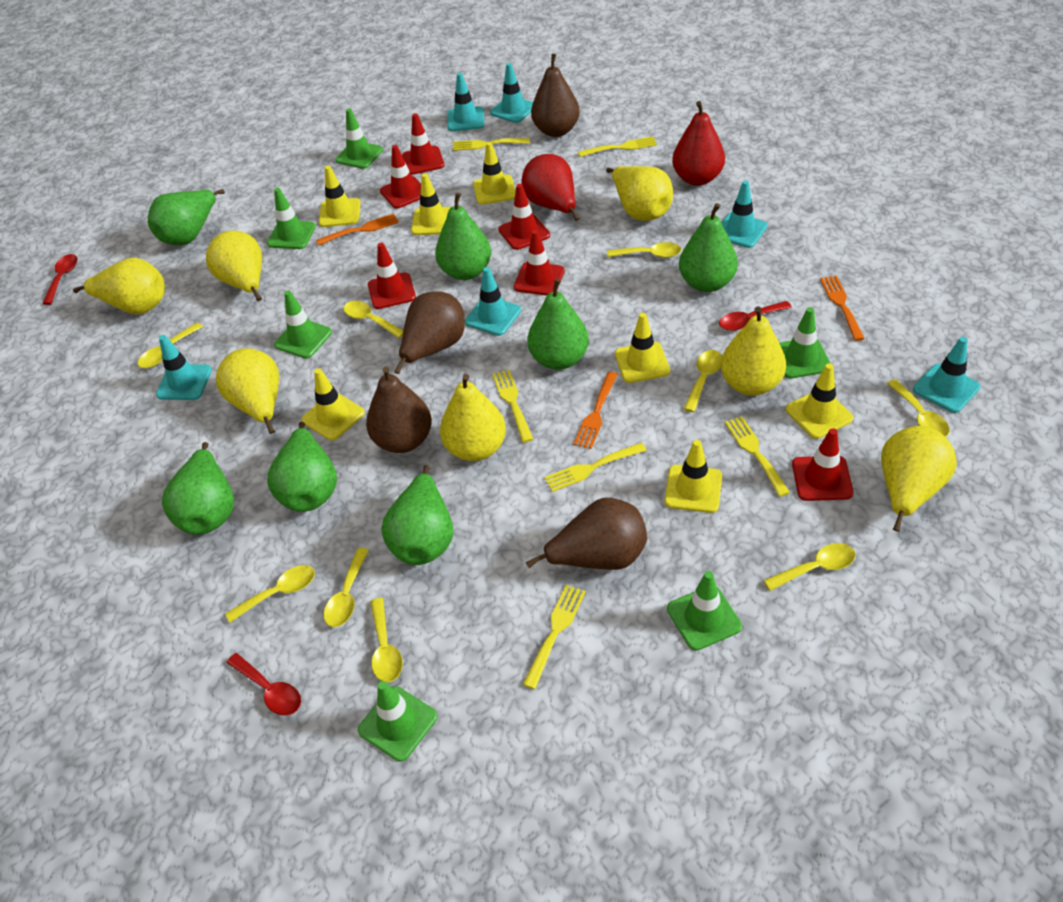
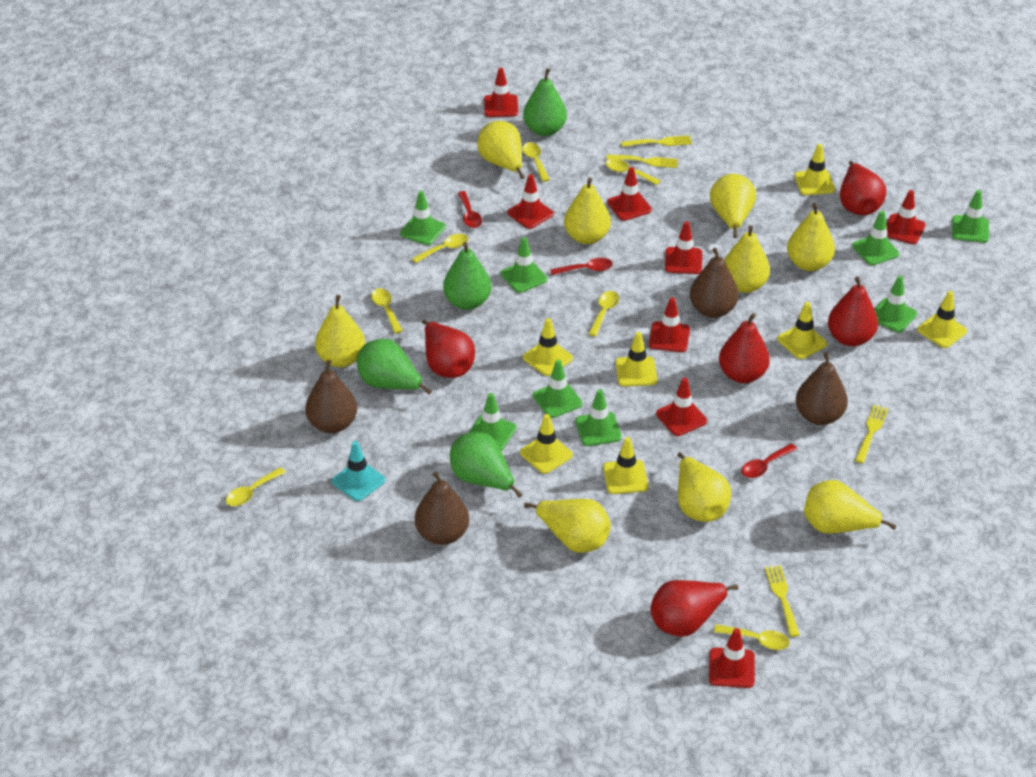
green pear: 7 -> 4
green traffic cone: 6 -> 8
orange fork: 3 -> 0
red pear: 2 -> 5
red traffic cone: 6 -> 8
turquoise traffic cone: 6 -> 1
yellow fork: 6 -> 4
yellow pear: 7 -> 9
yellow spoon: 9 -> 7

